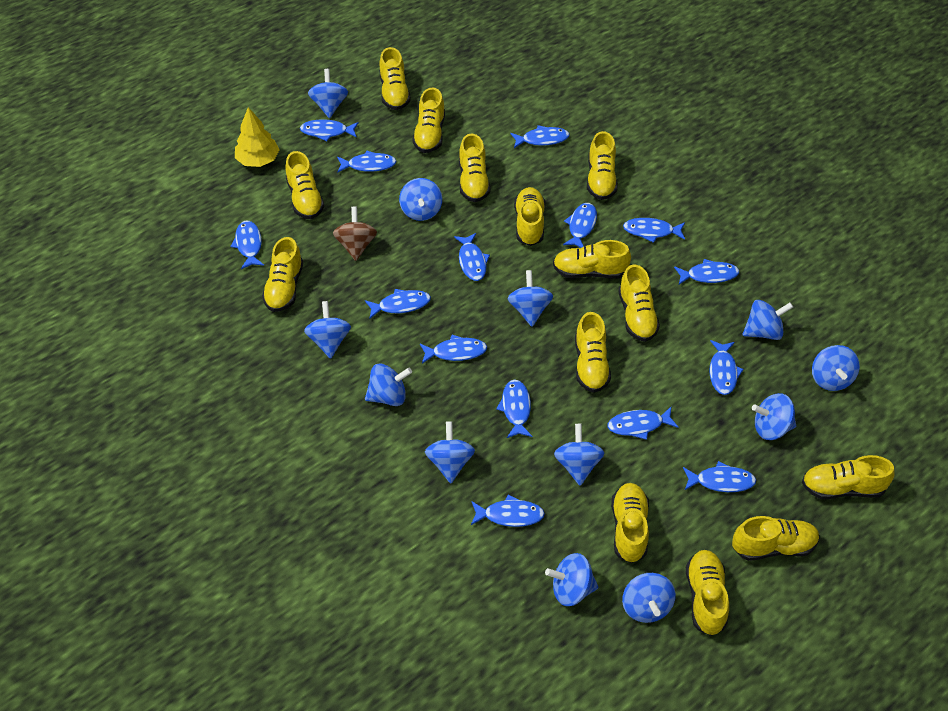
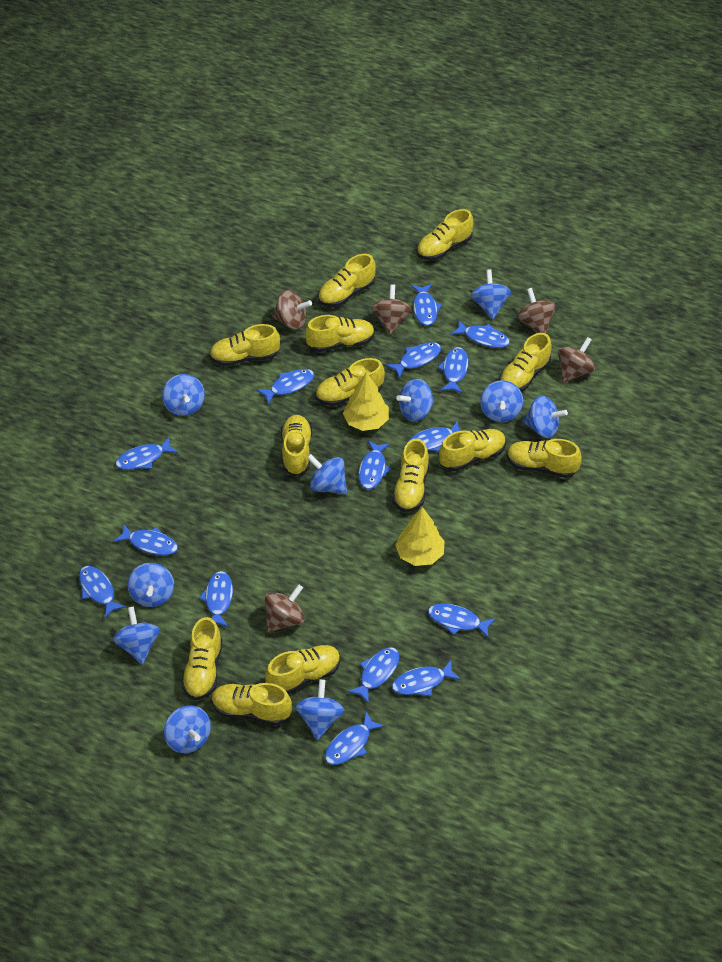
blue spinning top: 12 -> 10
brown spinning top: 1 -> 5
yellow shoe: 14 -> 13
yellow tree: 1 -> 2

